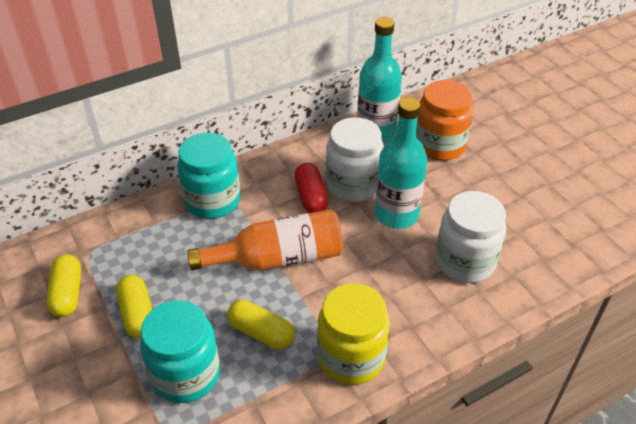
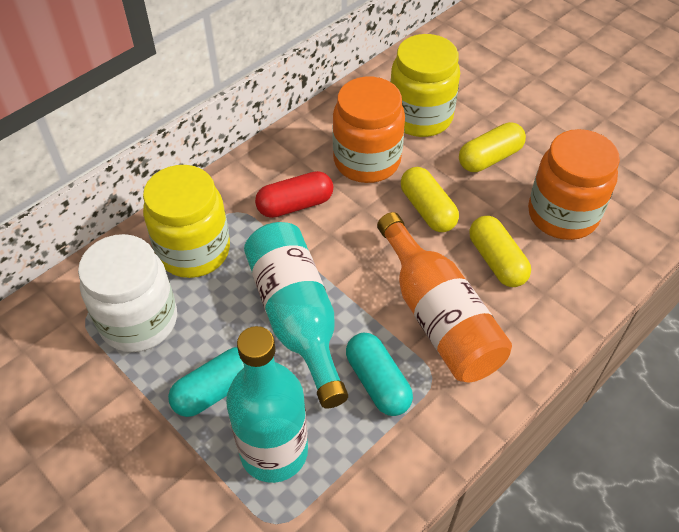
orange jar: 1 -> 2
turquoise capsule: 0 -> 2
turquoise jar: 2 -> 0
white jar: 2 -> 1
yellow jar: 1 -> 2

